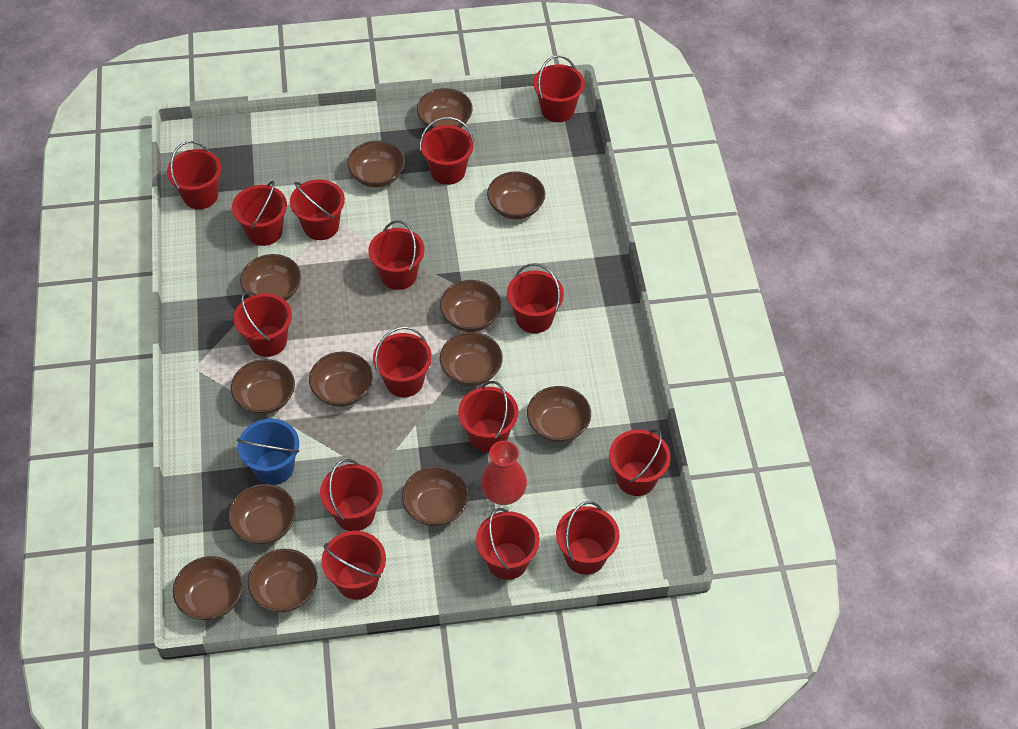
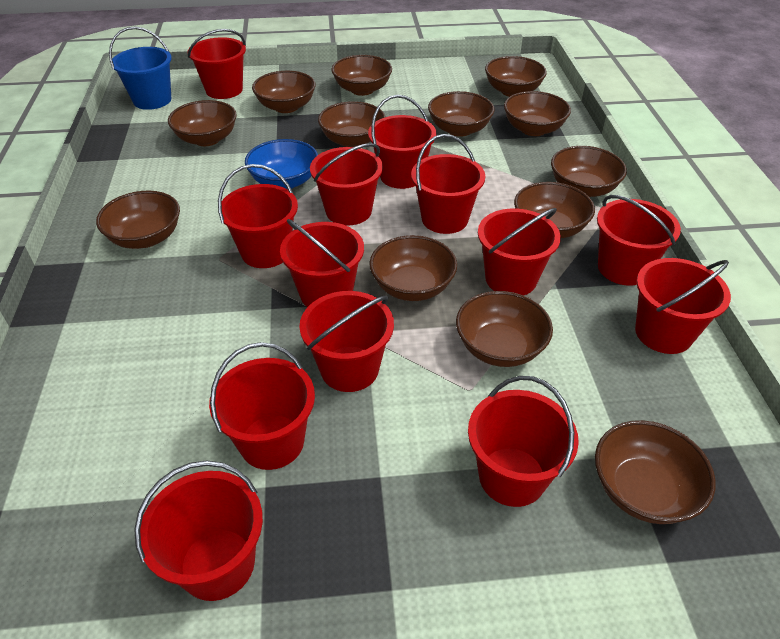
blue bowl: 0 -> 1
red bucket: 15 -> 13
red vase: 1 -> 0

